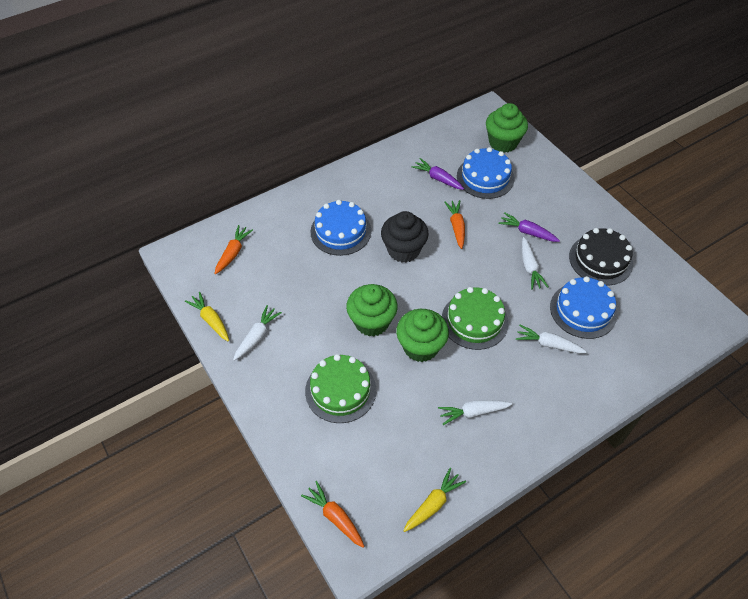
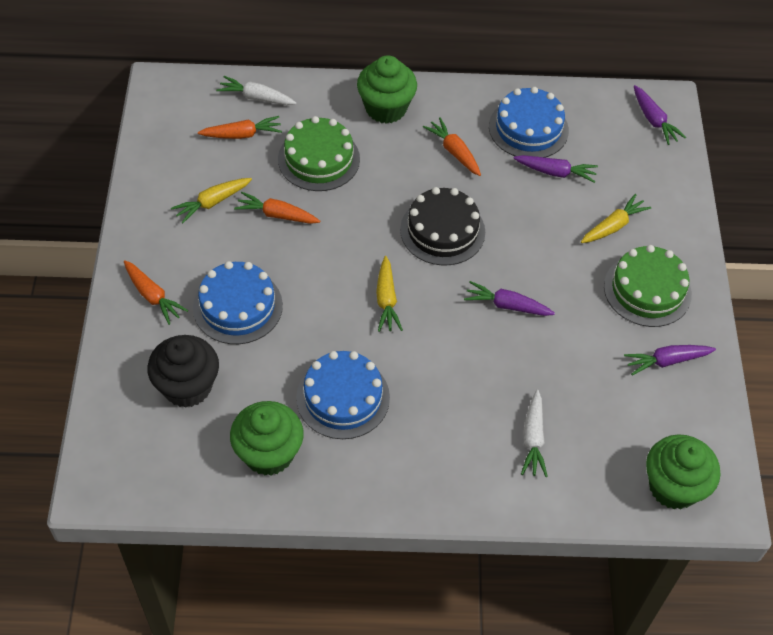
orange carrot: 3 -> 4
purple carrot: 2 -> 4
white carrot: 4 -> 2
yellow carrot: 2 -> 3

